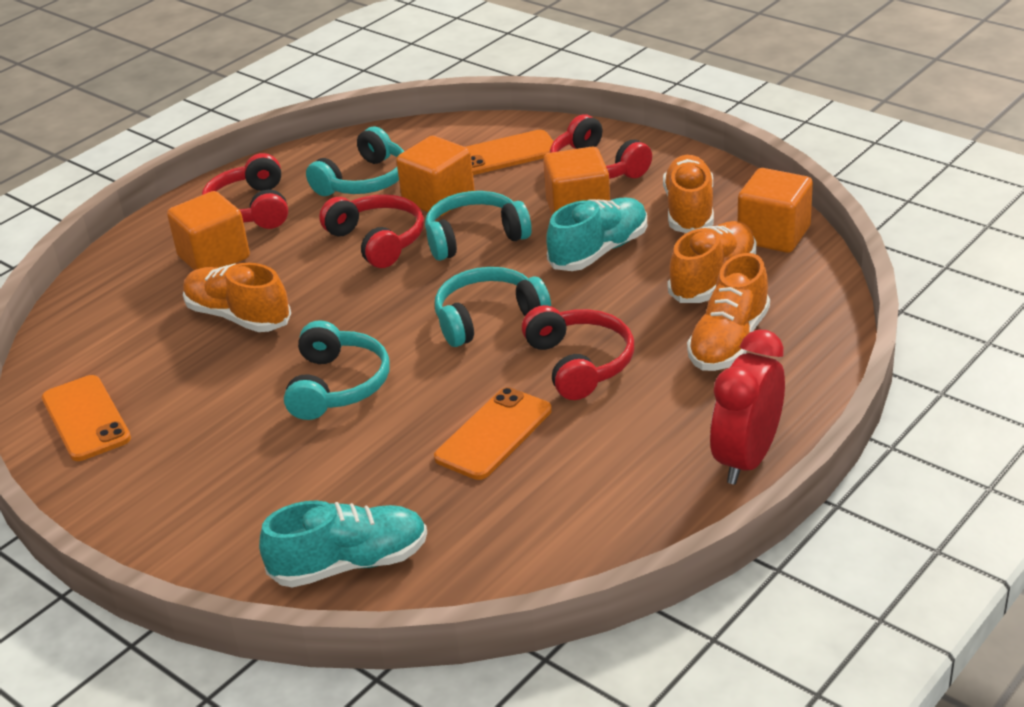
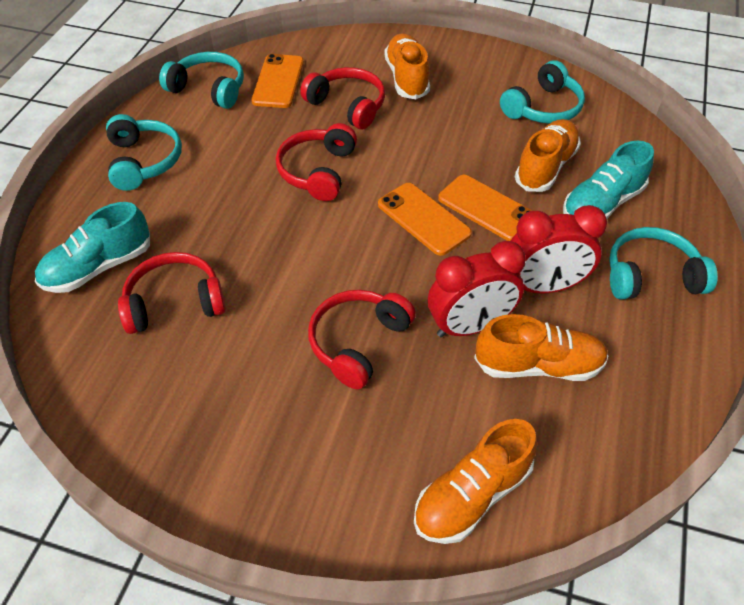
orange cube: 4 -> 0
red clock: 1 -> 2

